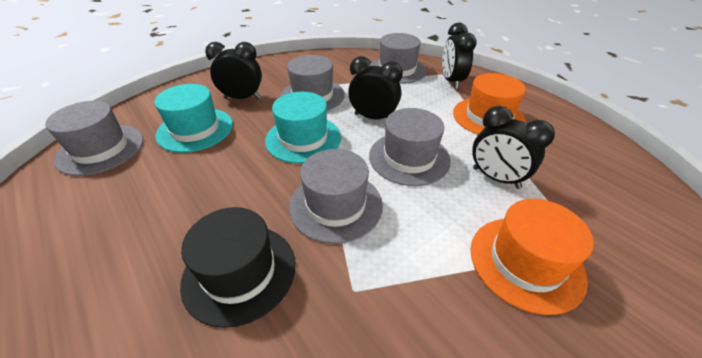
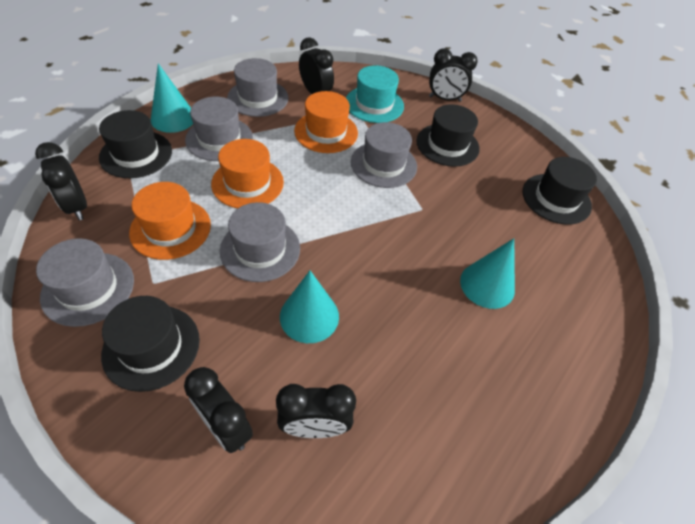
black clock: 4 -> 5
black hat: 1 -> 4
orange hat: 2 -> 3
turquoise cone: 0 -> 3
turquoise hat: 2 -> 1

